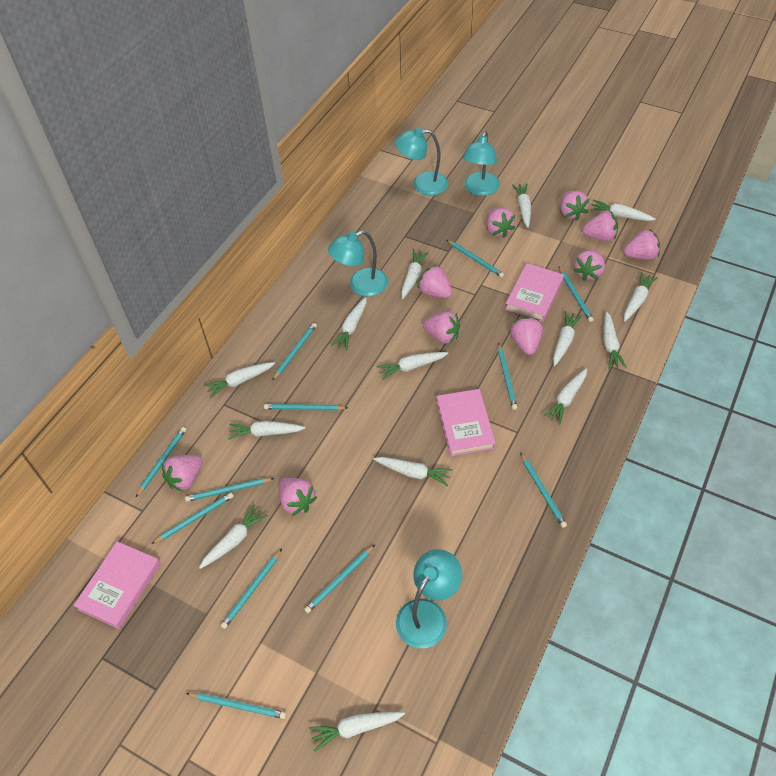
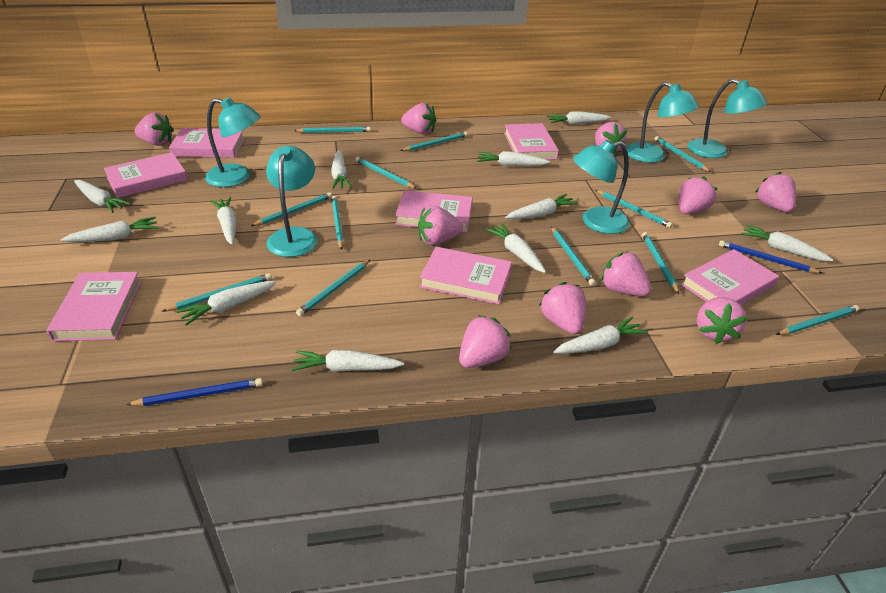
blue pencil: 0 -> 2
pink book: 3 -> 7
turquoise lamp: 4 -> 5
white carrot: 14 -> 12

